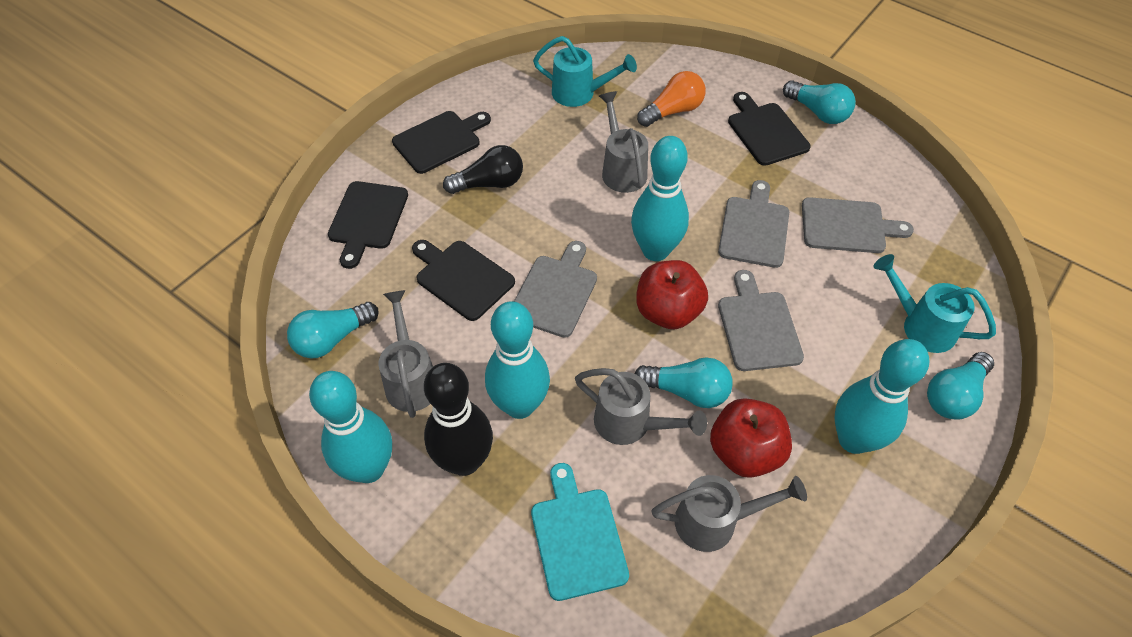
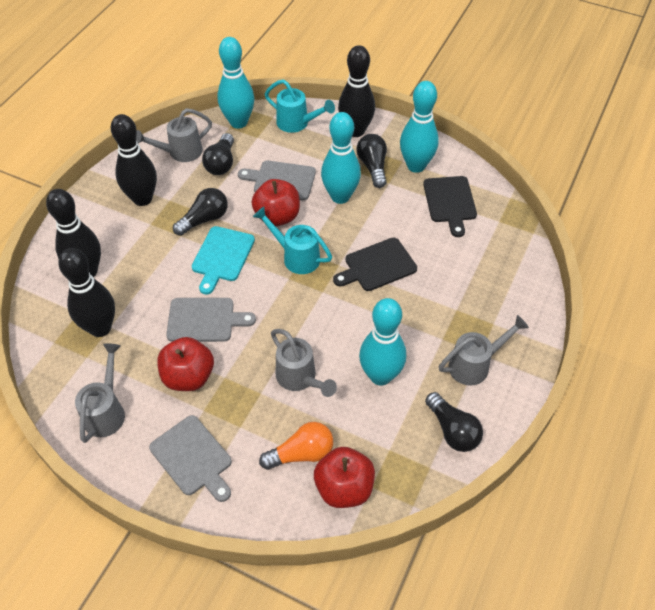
black bowling pin: 1 -> 4
black cutting board: 4 -> 2
black light bulb: 1 -> 4
grey cutting board: 4 -> 3
red apple: 2 -> 3
turquoise light bulb: 4 -> 0

